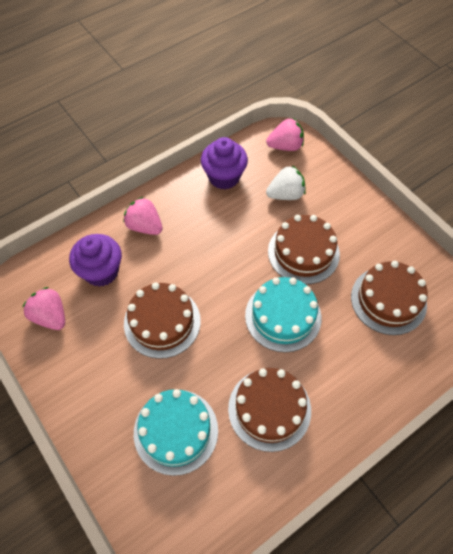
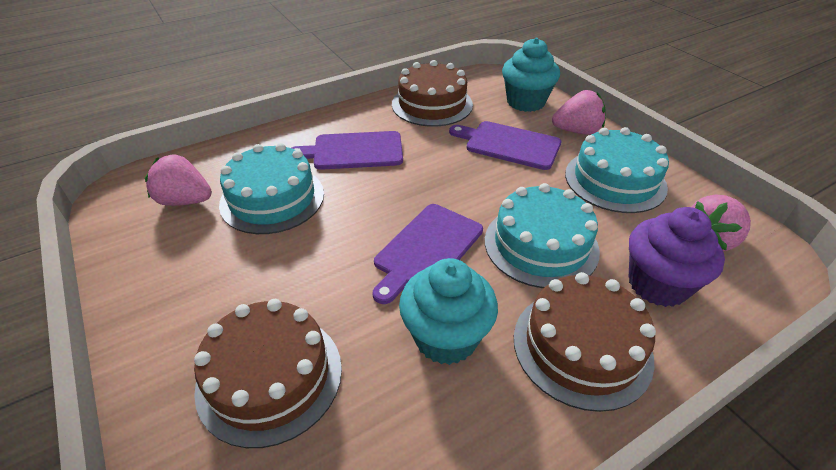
brown cake: 4 -> 3
purple cupcake: 2 -> 1
purple cutting board: 0 -> 3
turquoise cake: 2 -> 3
turquoise cupcake: 0 -> 2
white strawberry: 1 -> 0

